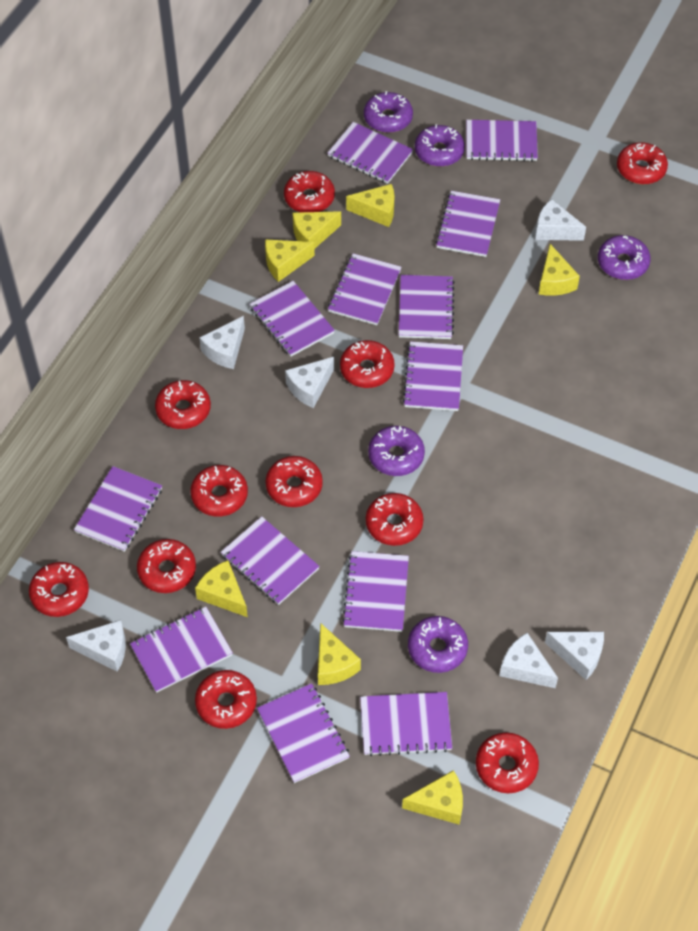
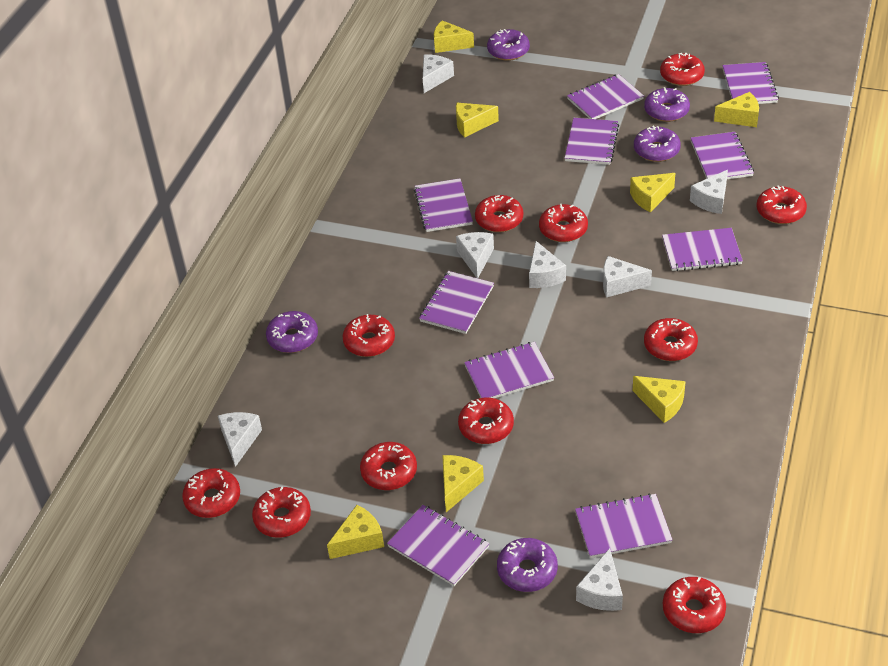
purple notebook: 13 -> 10
white cheese: 6 -> 7

